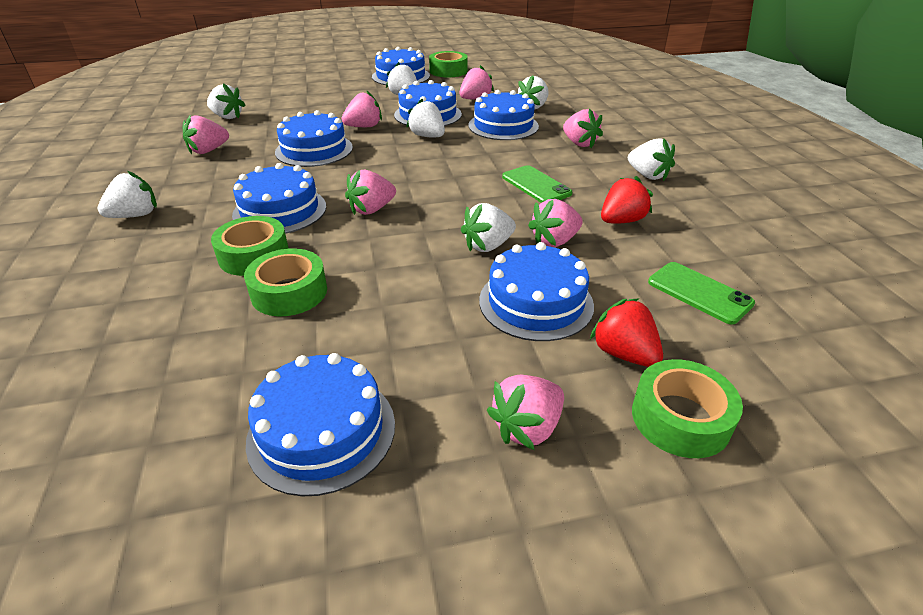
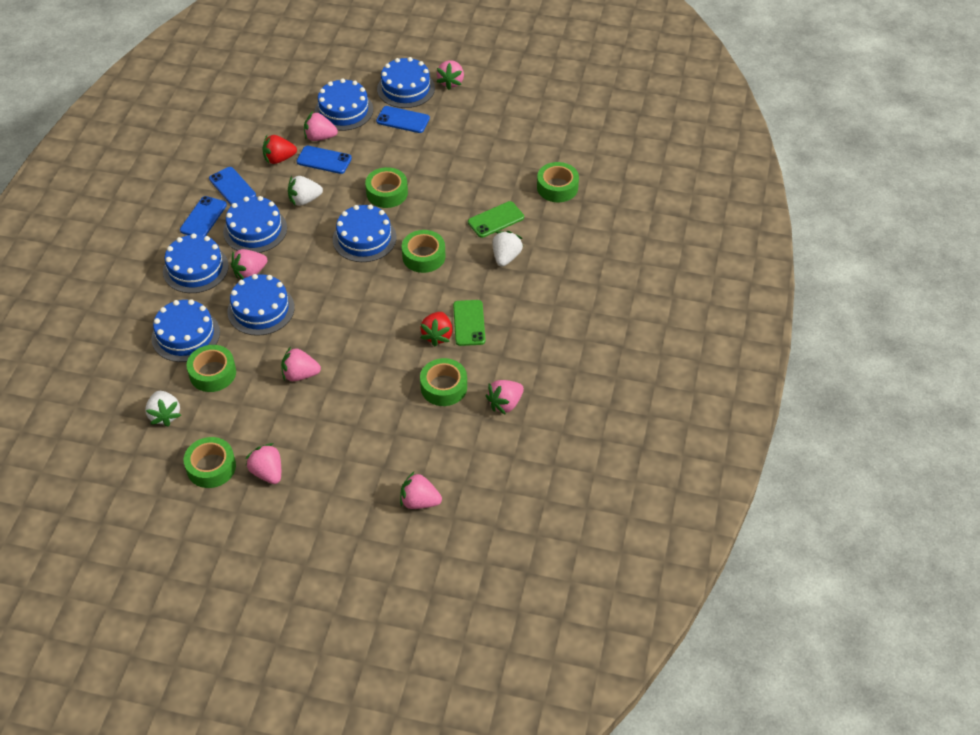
blue phone: 0 -> 4
green tape: 4 -> 6
white strawberry: 7 -> 3

